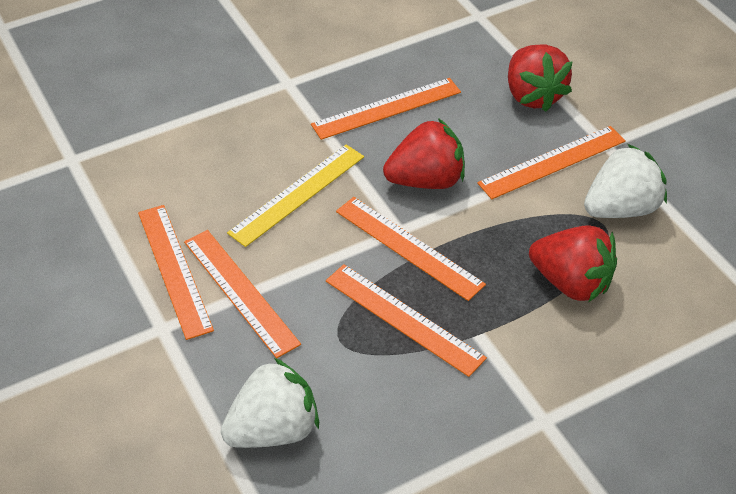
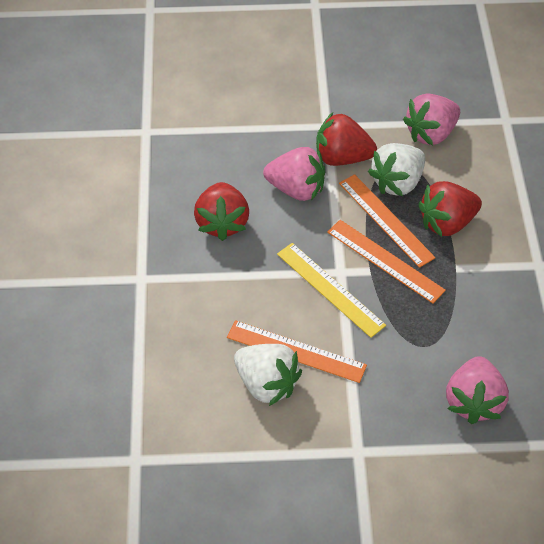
orange ruler: 6 -> 3
pink strawberry: 0 -> 3

